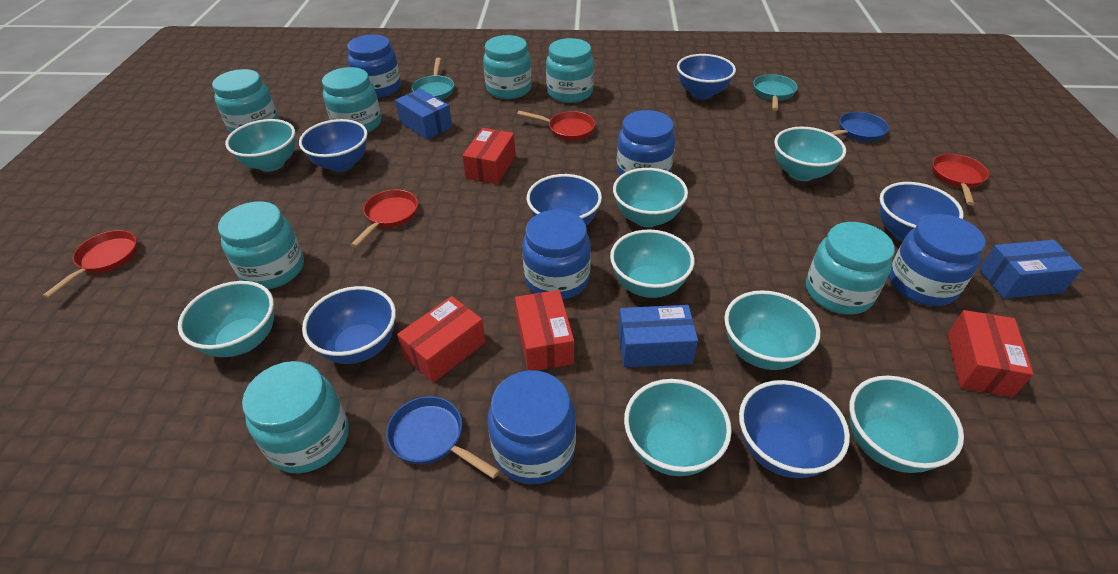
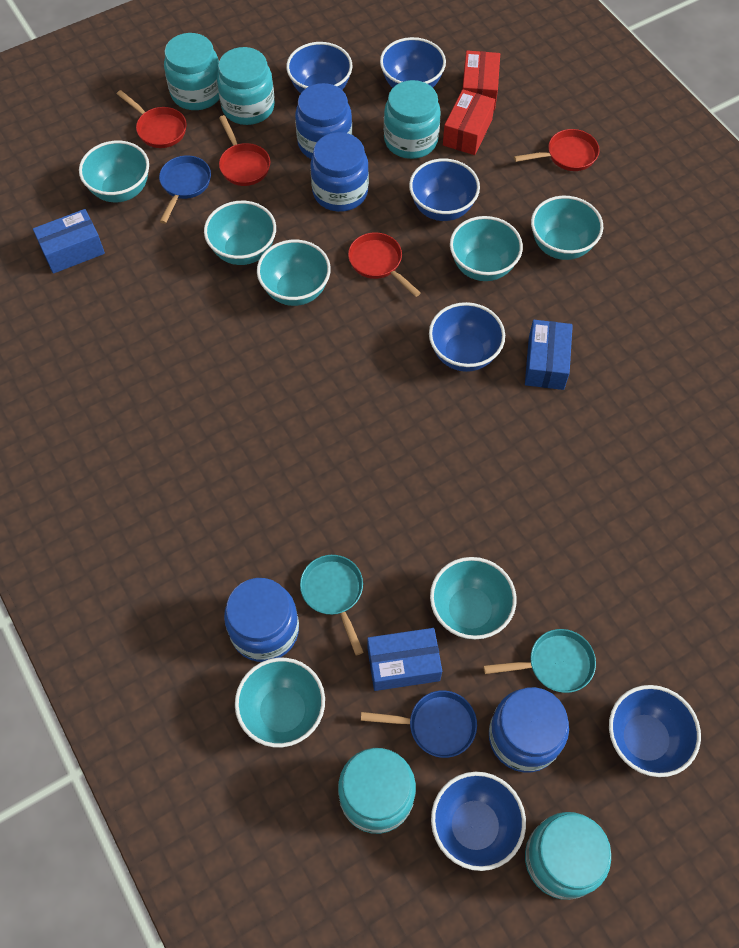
blue jar: 5 -> 4
red box: 4 -> 2
turquoise bowl: 8 -> 7
turquoise jar: 7 -> 5

